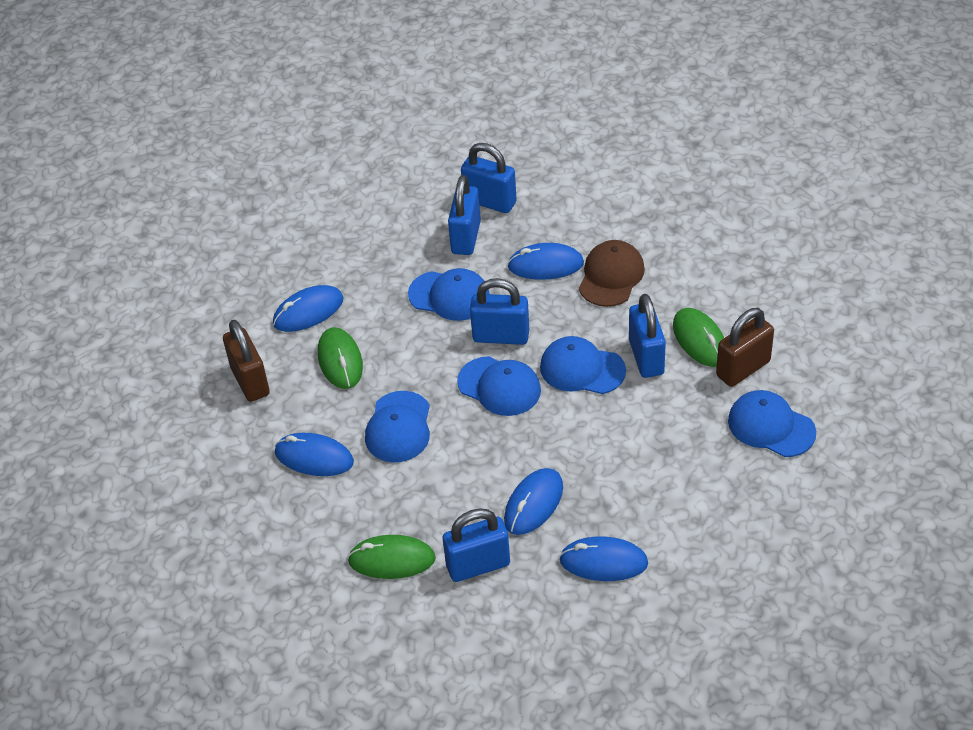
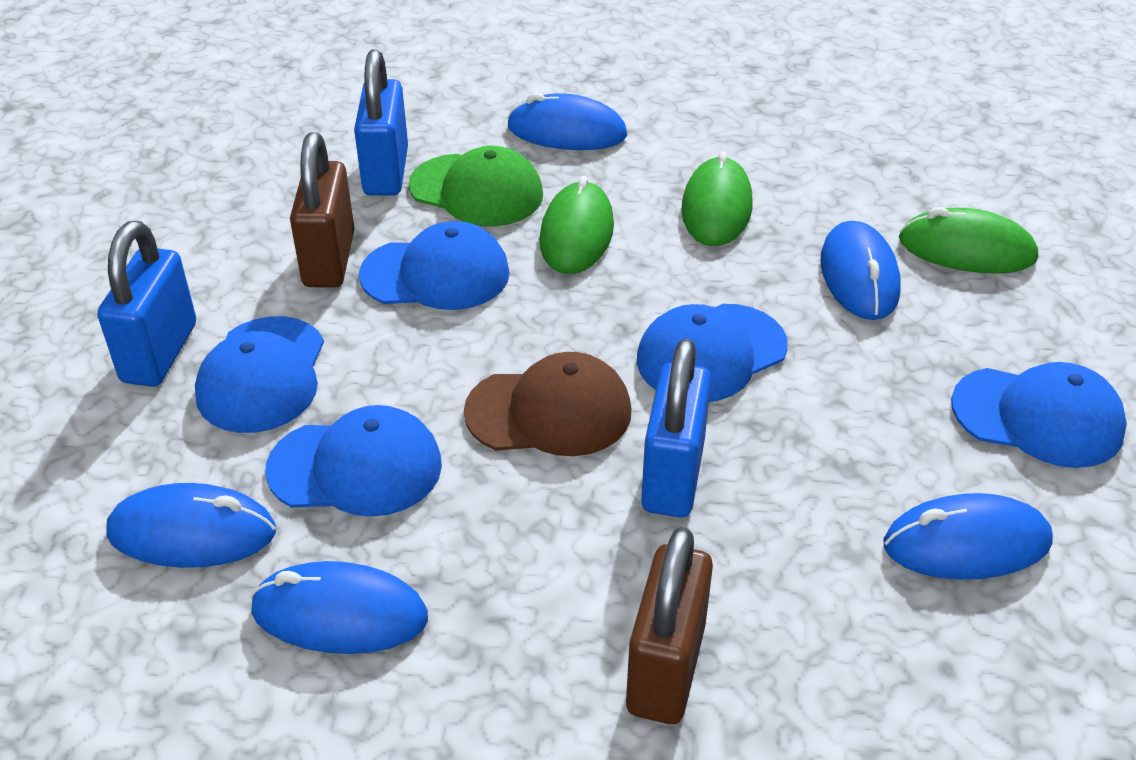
blue padlock: 5 -> 3
green cap: 0 -> 1

